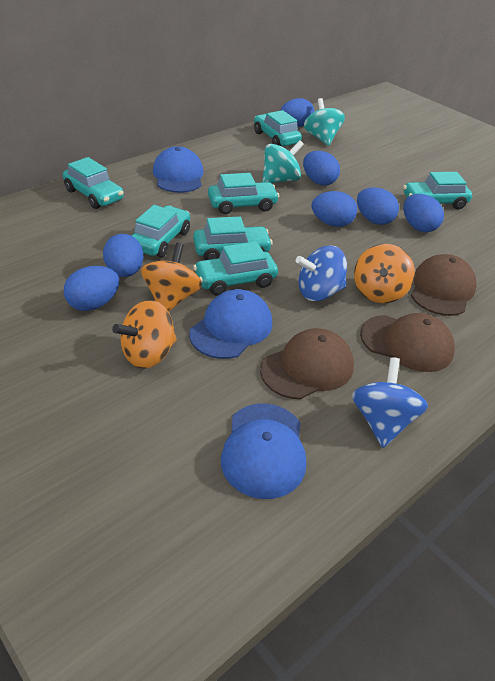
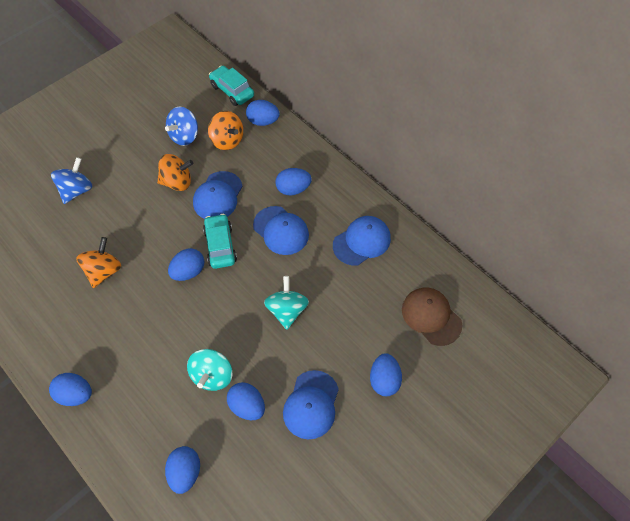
blue cap: 3 -> 4
brown cap: 3 -> 1
turquoise car: 7 -> 2

